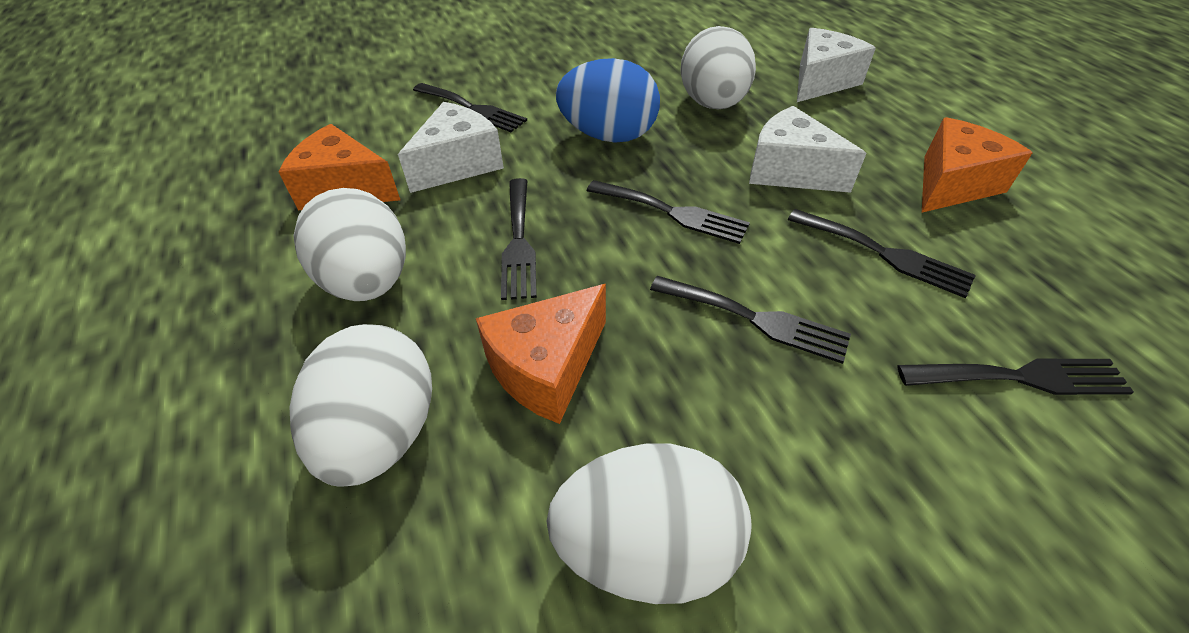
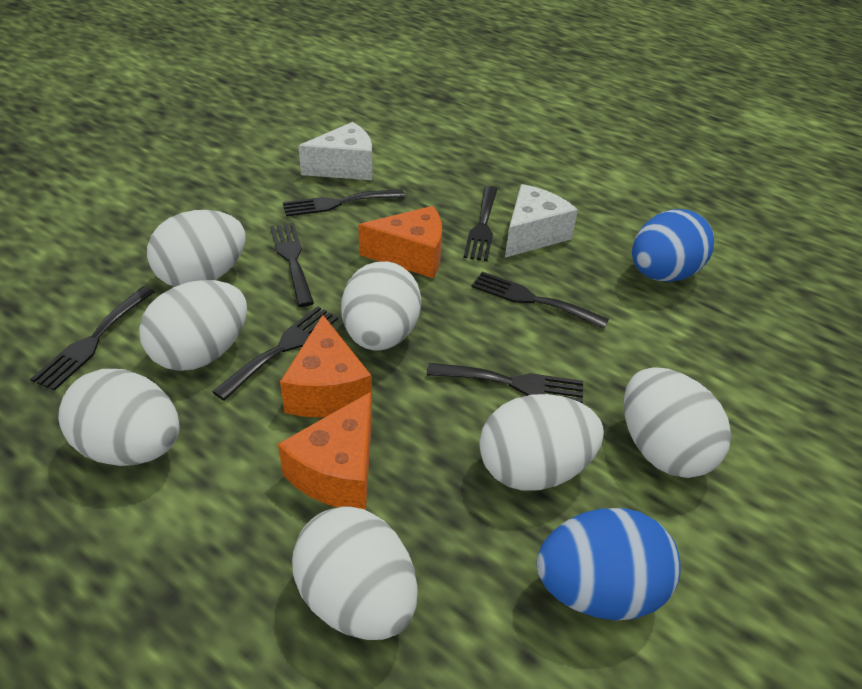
black fork: 6 -> 7
blue egg: 1 -> 2
white cheese: 3 -> 2
white egg: 4 -> 7

